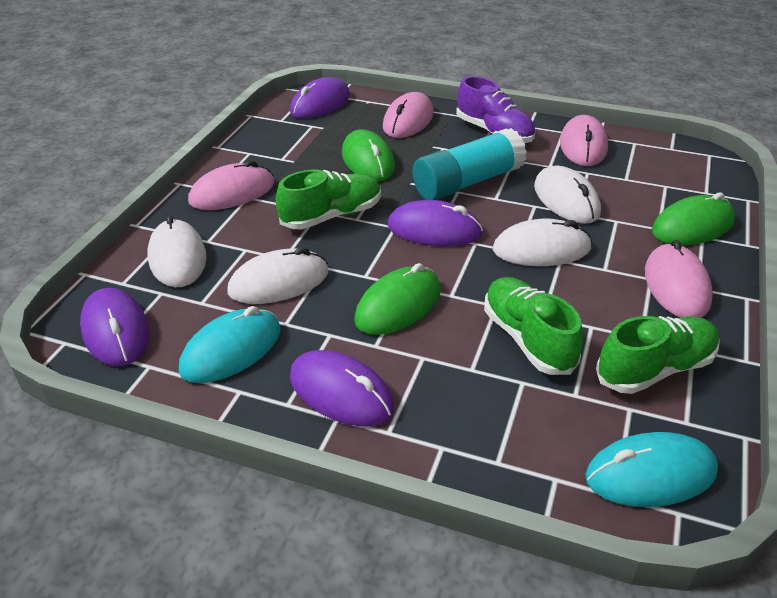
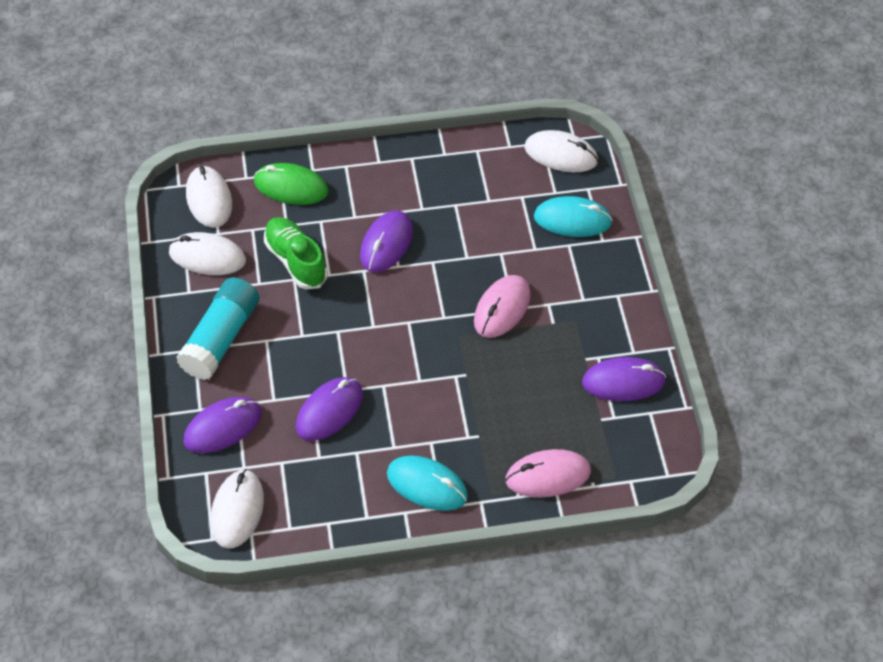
green mouse: 3 -> 1
green shoe: 3 -> 1
pink mouse: 4 -> 2
purple shoe: 1 -> 0

